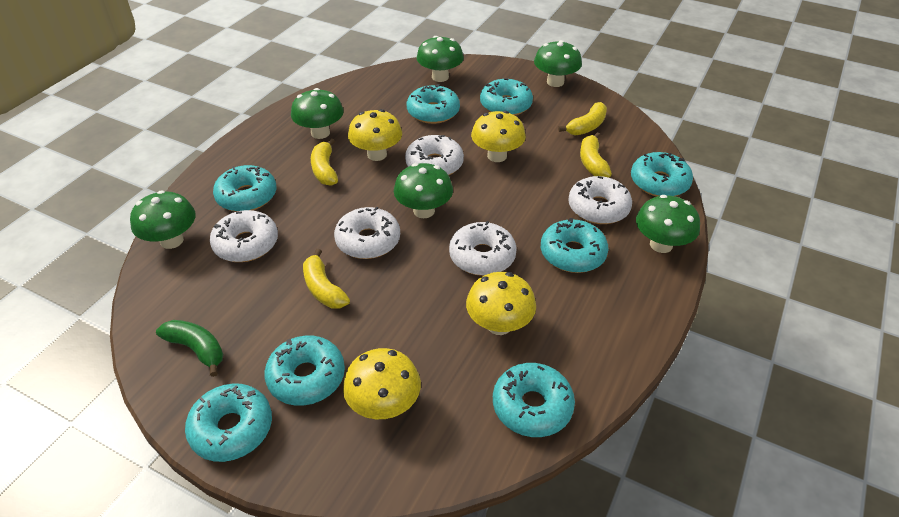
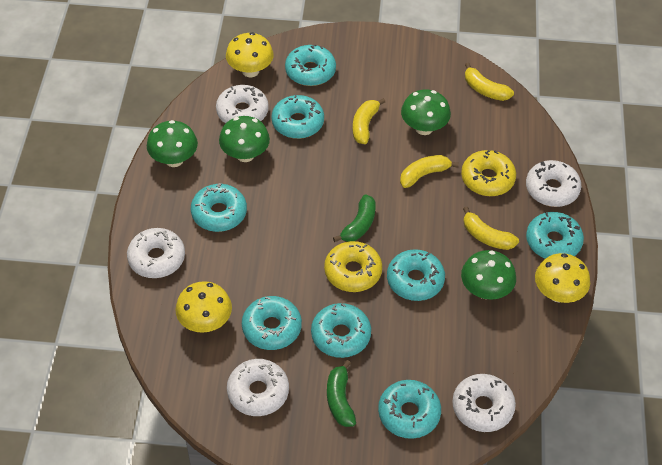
green banana: 1 -> 2
green mushroom: 6 -> 4
yellow donut: 0 -> 2
yellow mushroom: 4 -> 3

